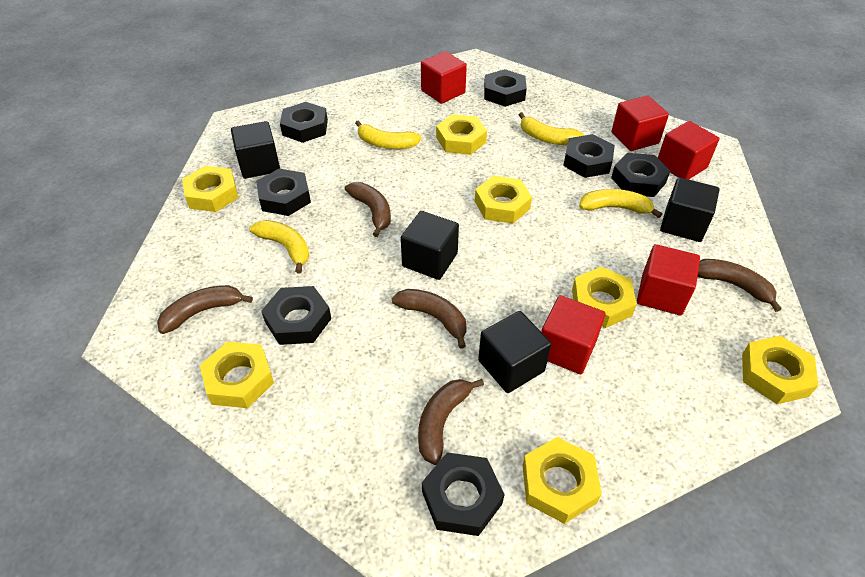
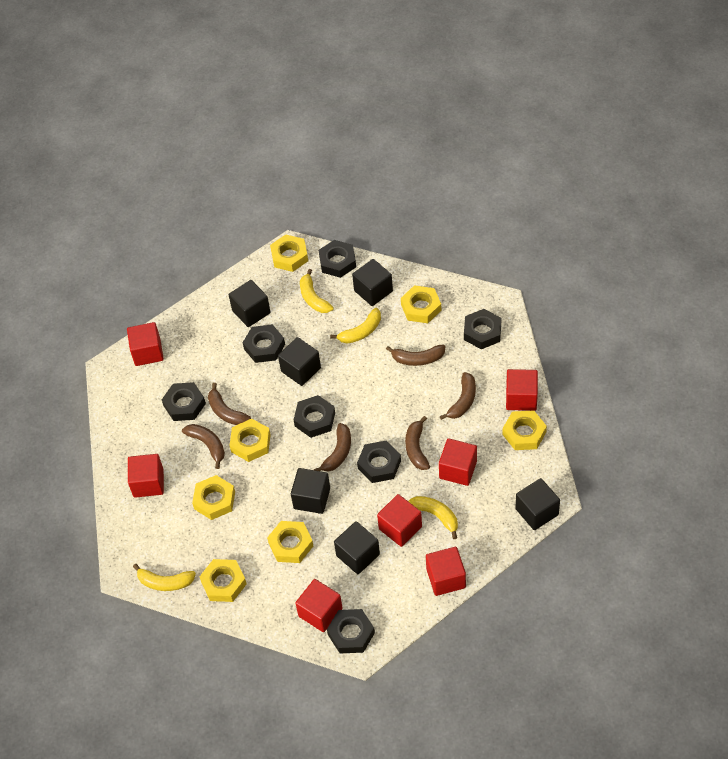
black cube: 4 -> 6
brown banana: 5 -> 6
red cube: 5 -> 7

